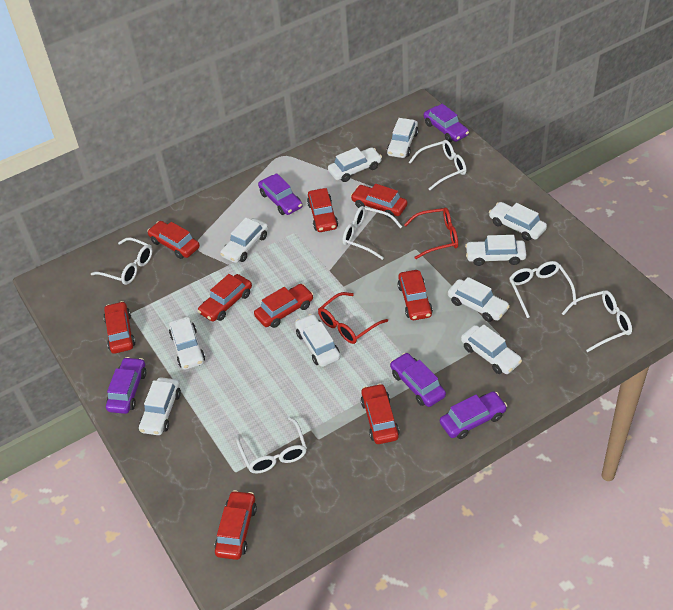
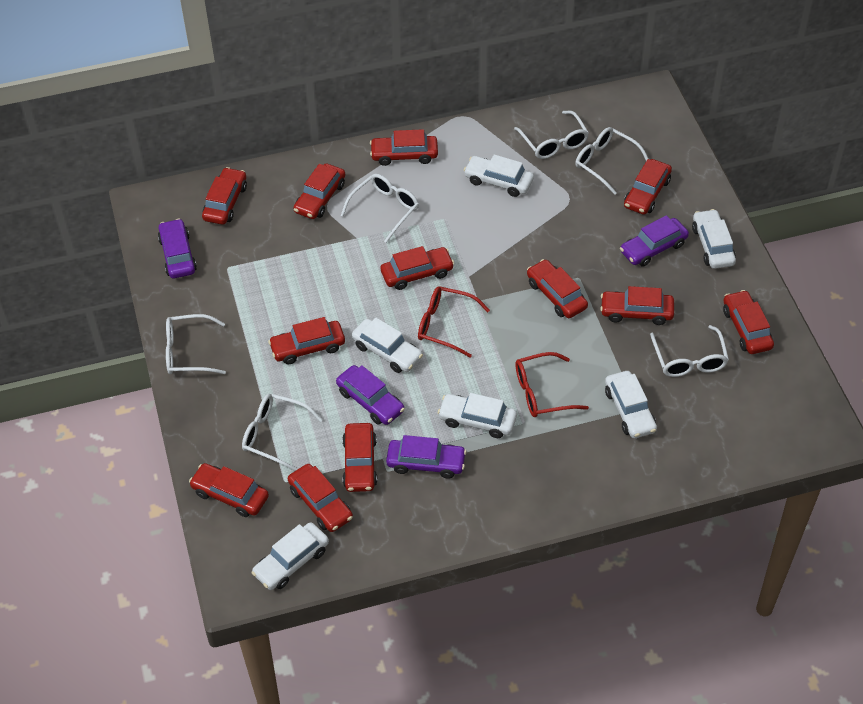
purple car: 5 -> 4
red car: 9 -> 12
white car: 10 -> 6

